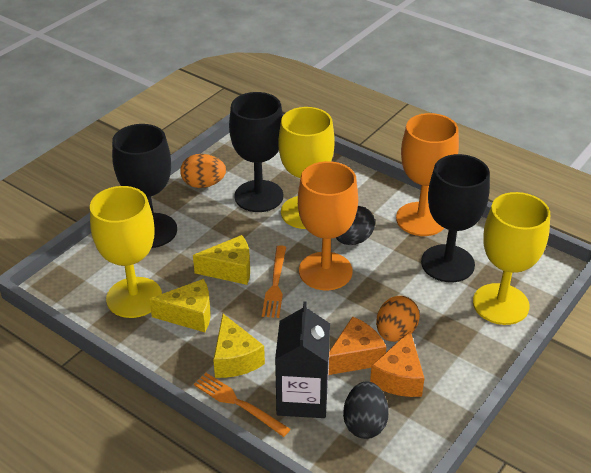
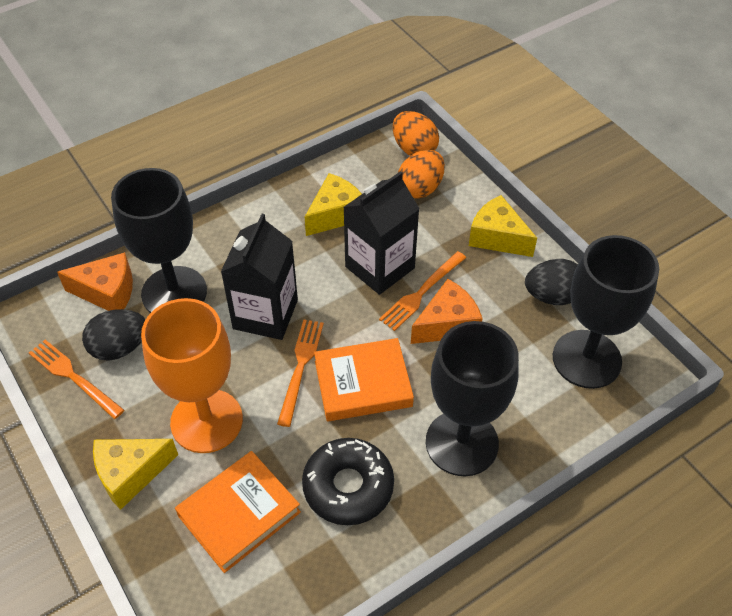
black carton: 1 -> 2
black donut: 0 -> 1
orange book: 0 -> 2
orange fork: 2 -> 3
orange goblet: 2 -> 1
yellow goblet: 3 -> 0

